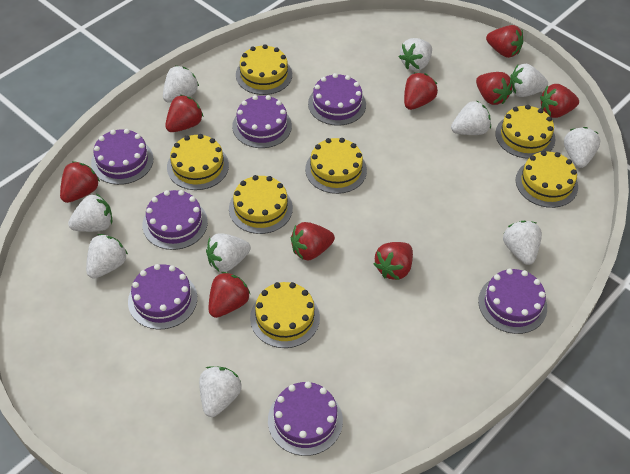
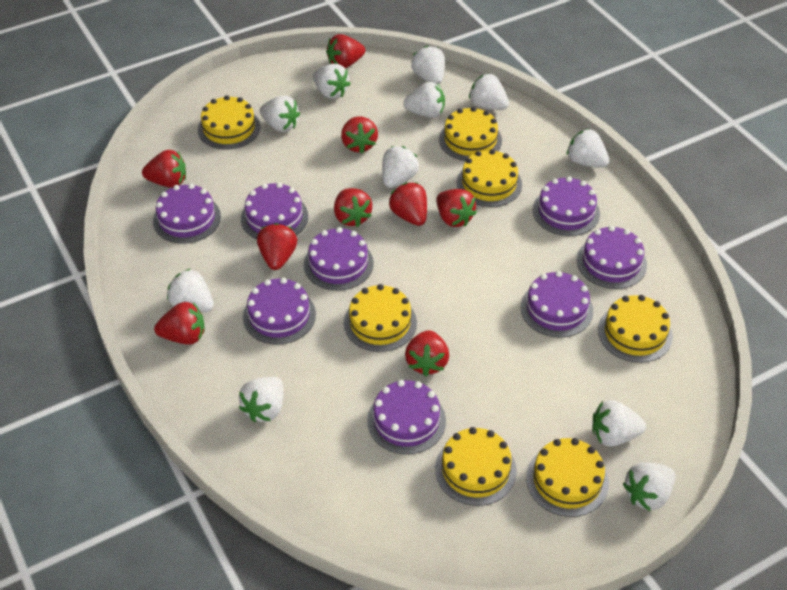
purple cake: 7 -> 8
white strawberry: 10 -> 11

